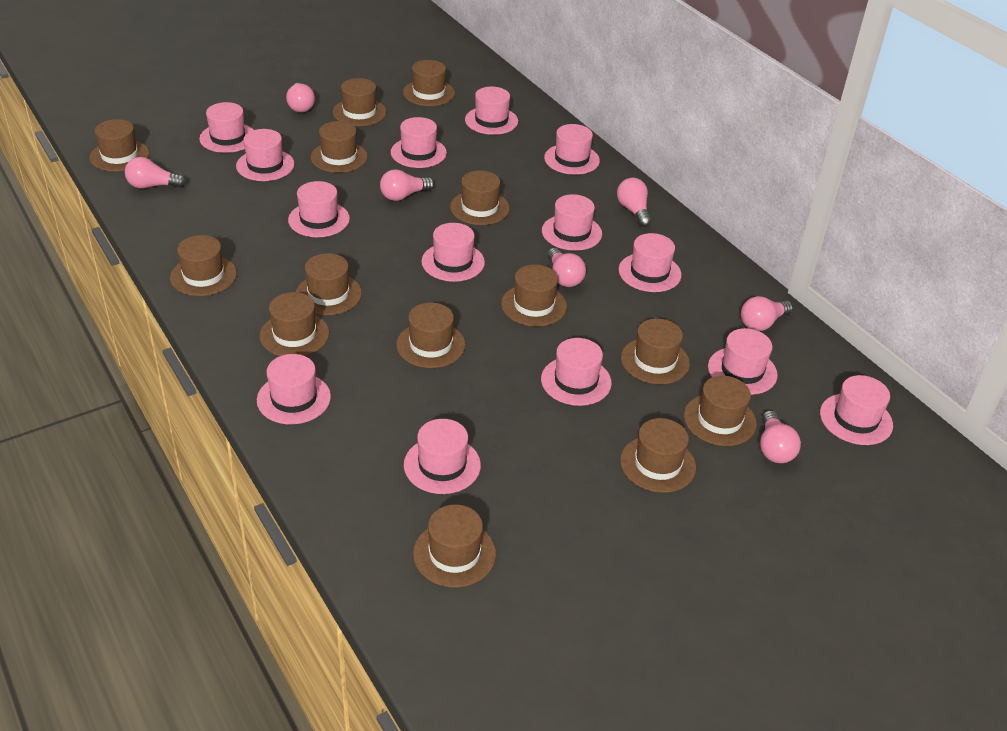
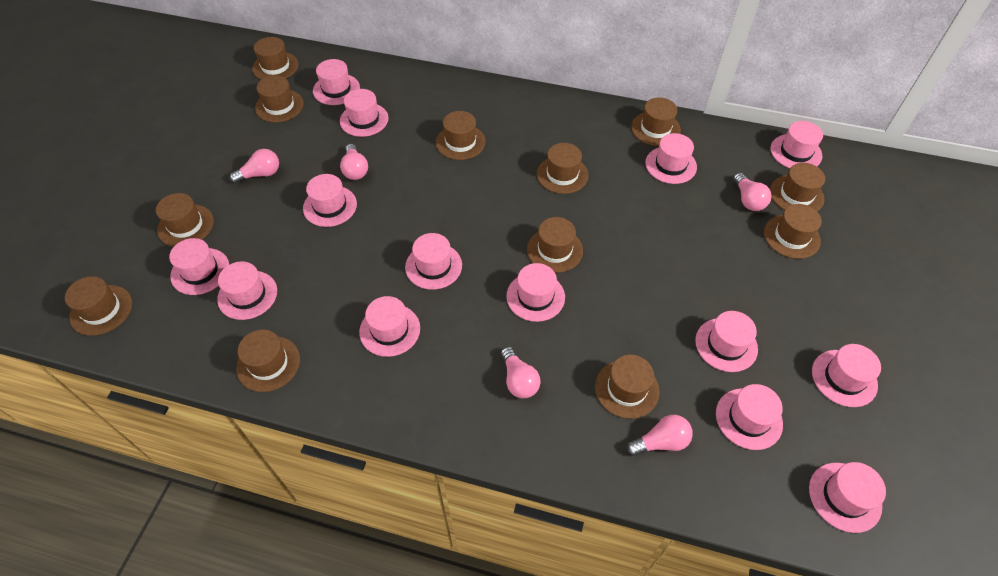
brown hat: 14 -> 12
pink light bulb: 7 -> 5

